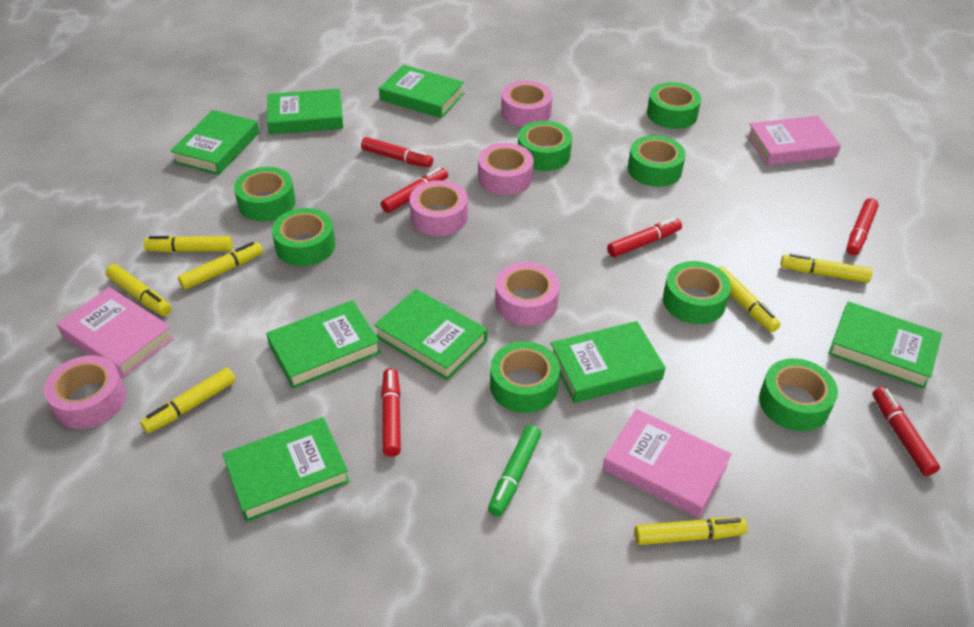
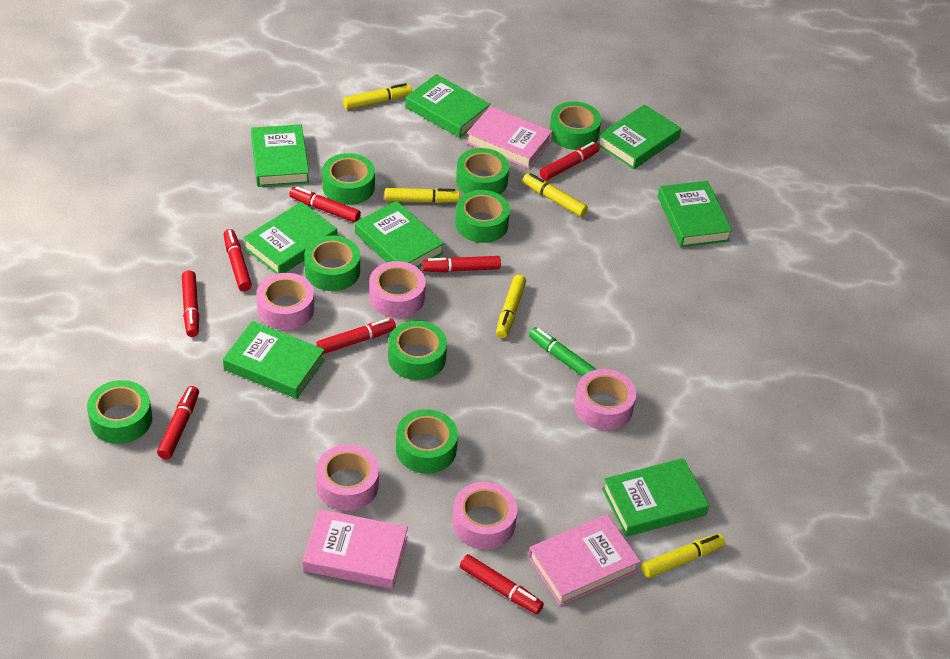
red marker: 6 -> 8
yellow marker: 7 -> 5

